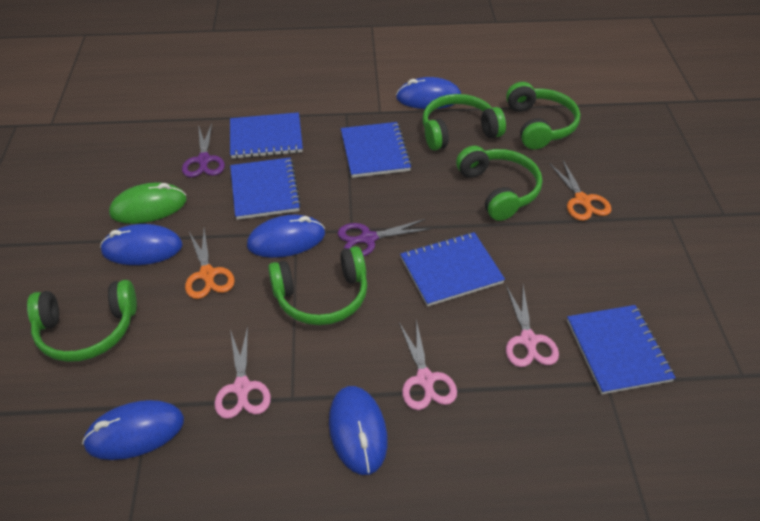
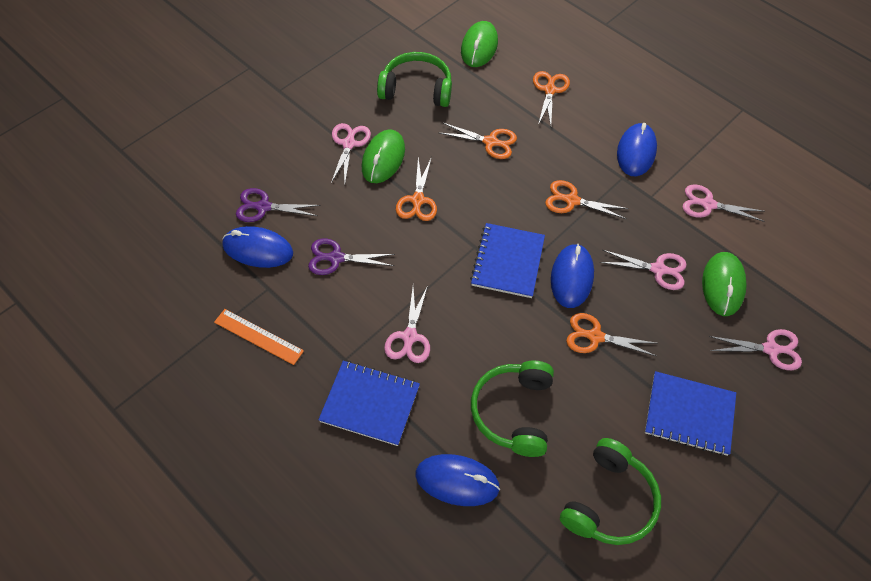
blue mouse: 5 -> 4
blue notebook: 5 -> 3
green headphones: 5 -> 3
green mouse: 1 -> 3
orange ruler: 0 -> 1
orange scissors: 2 -> 5
pink scissors: 3 -> 5

